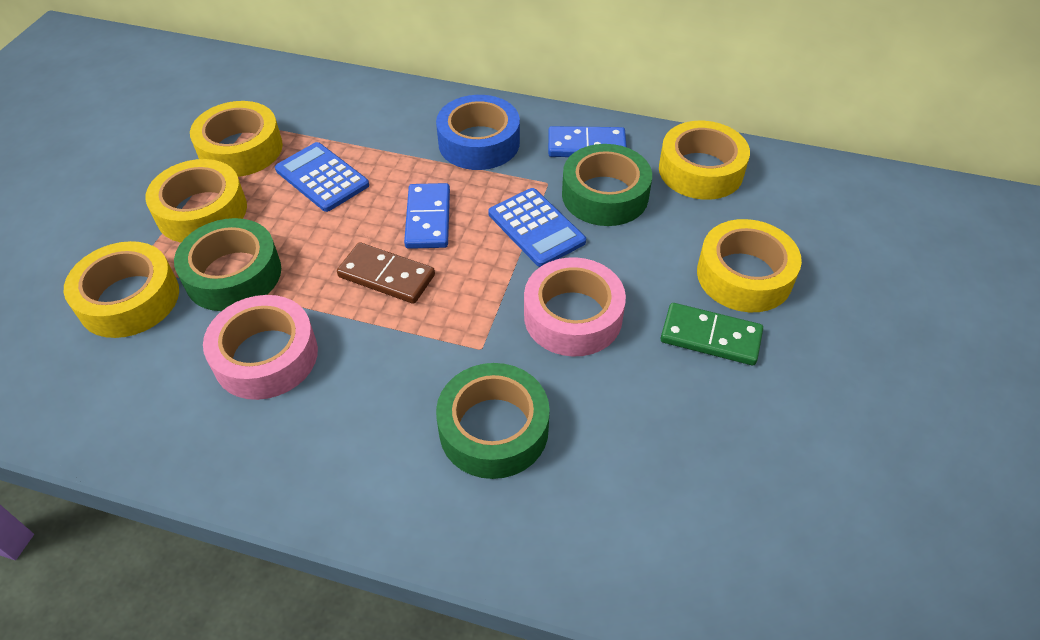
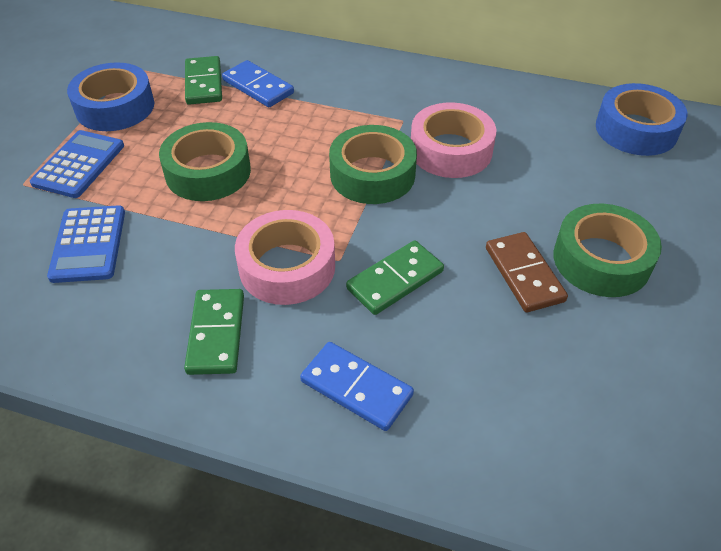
blue tape: 1 -> 2
green domino: 1 -> 3
yellow tape: 5 -> 0

